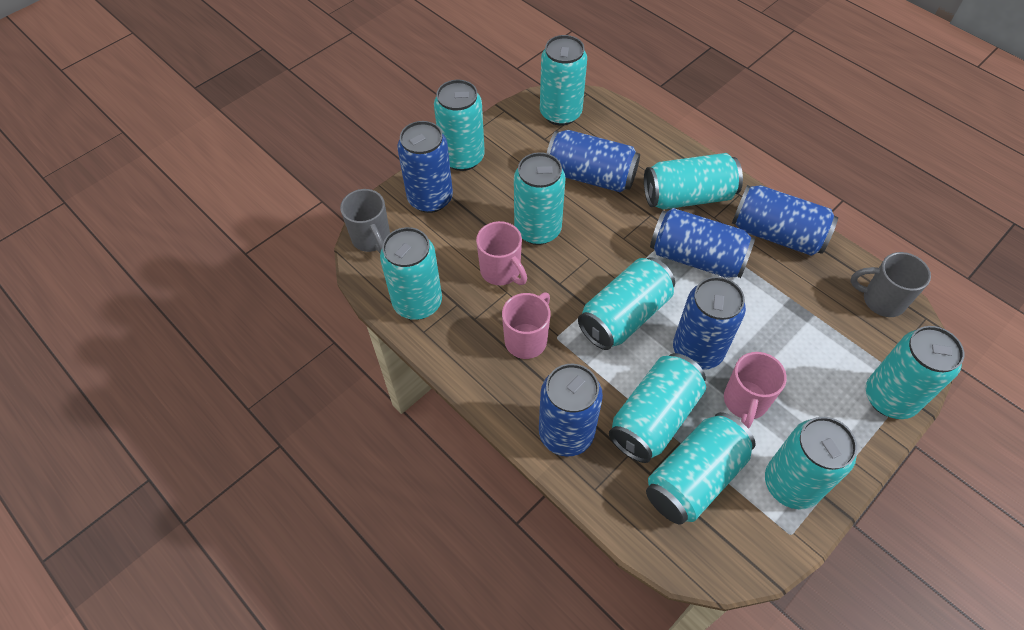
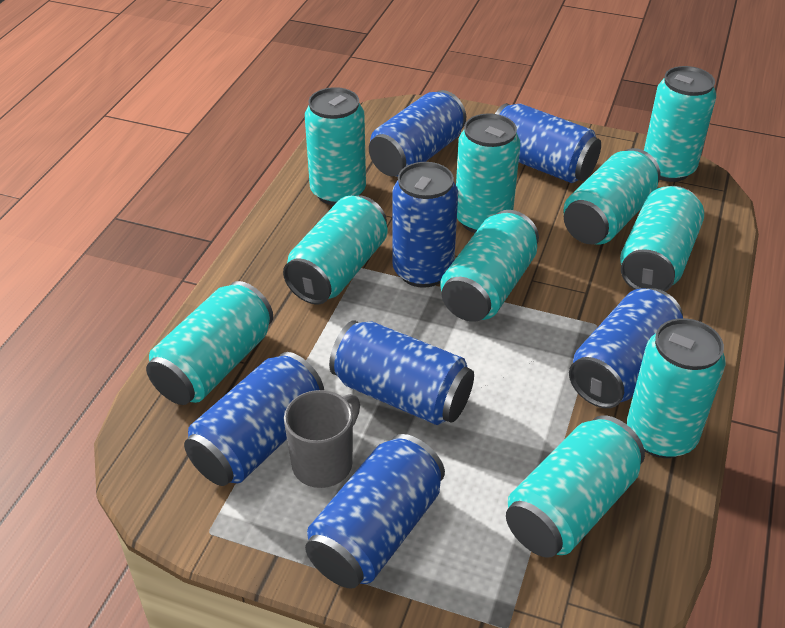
blue can: 6 -> 7
grey mug: 2 -> 1
pink mug: 3 -> 0

